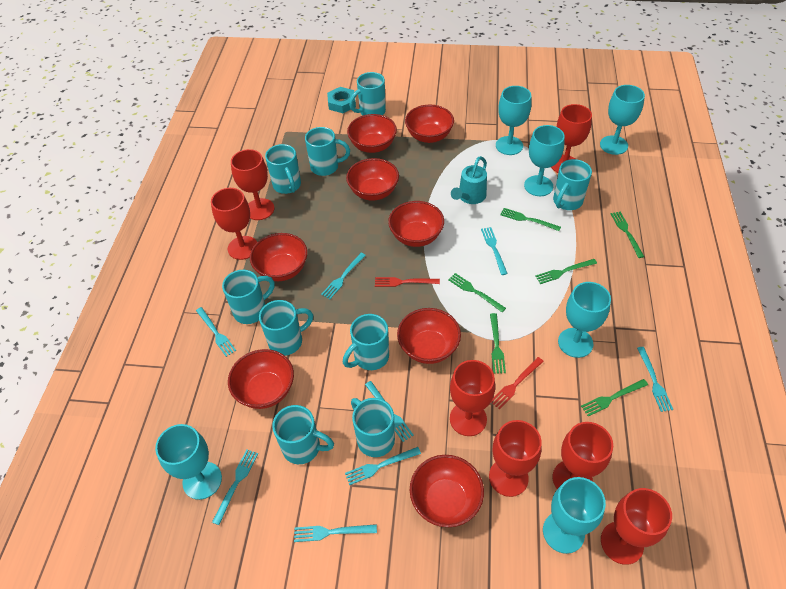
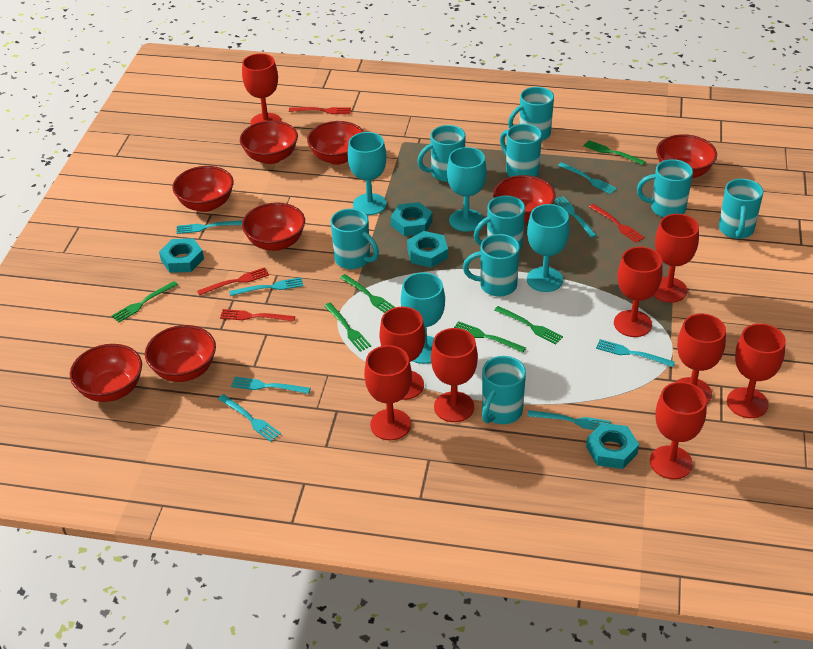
red fork: 2 -> 4
red goblet: 7 -> 9
turquoise goblet: 6 -> 4
turquoise nut: 1 -> 4
turquoise watering can: 1 -> 0

